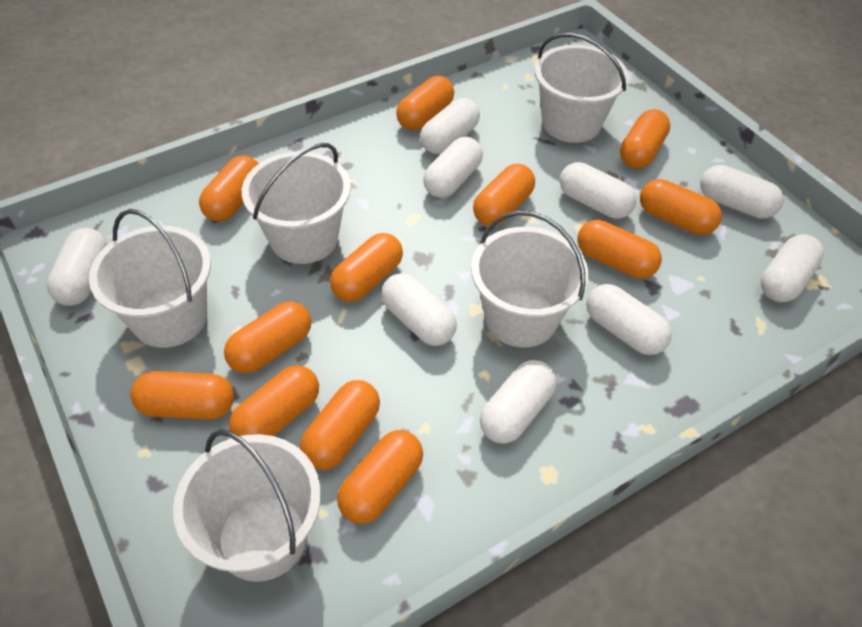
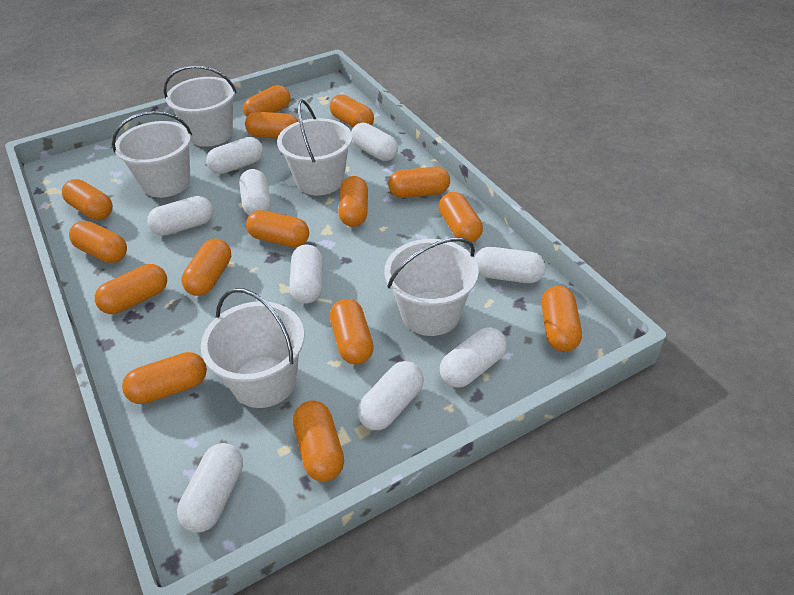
orange capsule: 12 -> 15

